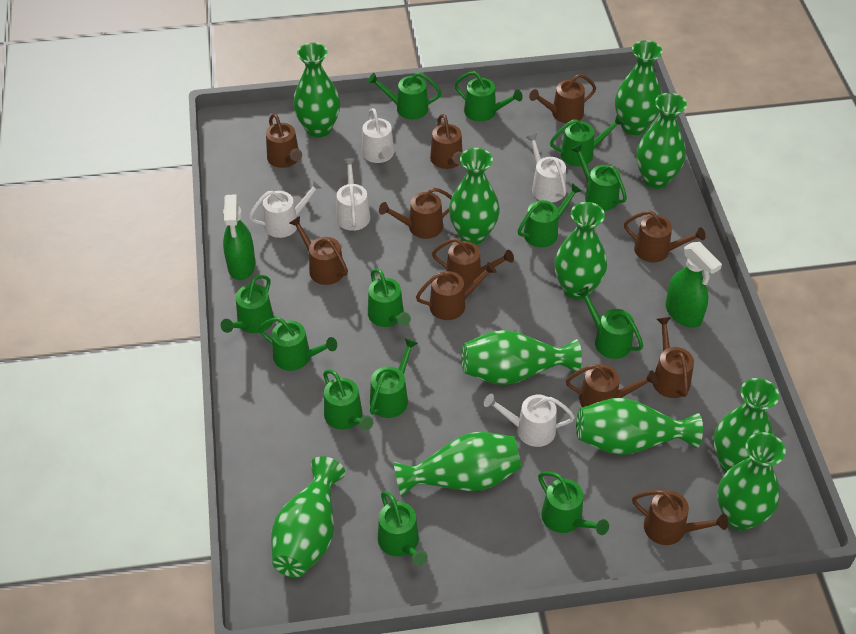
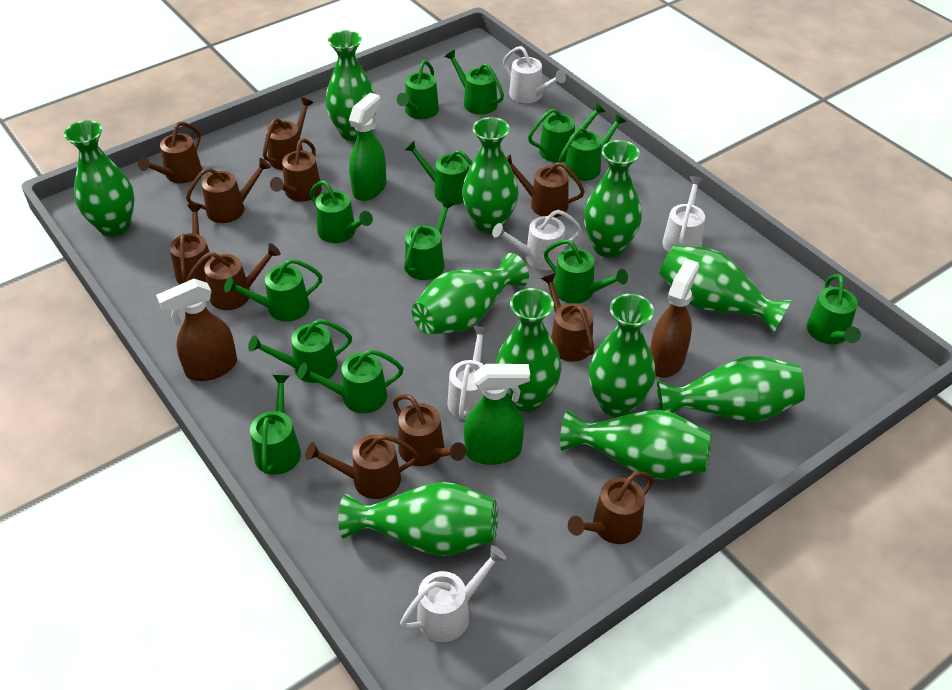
brown spray bottle: 0 -> 2

